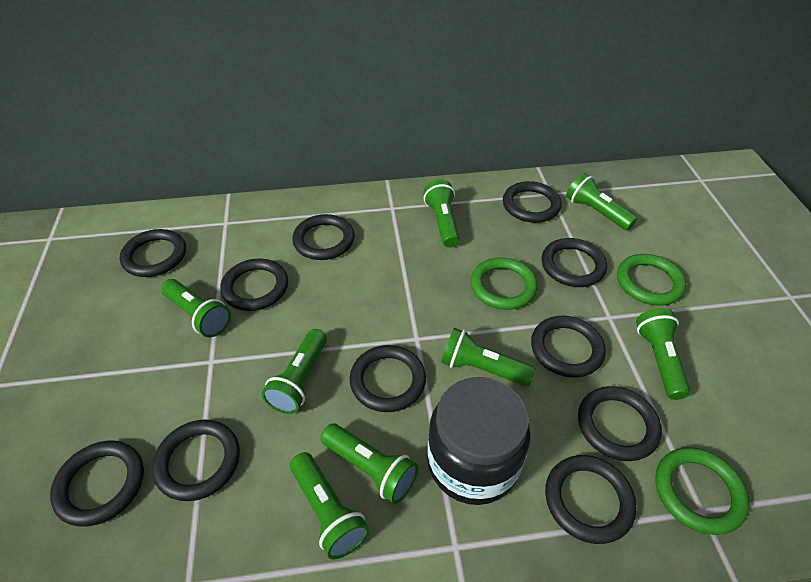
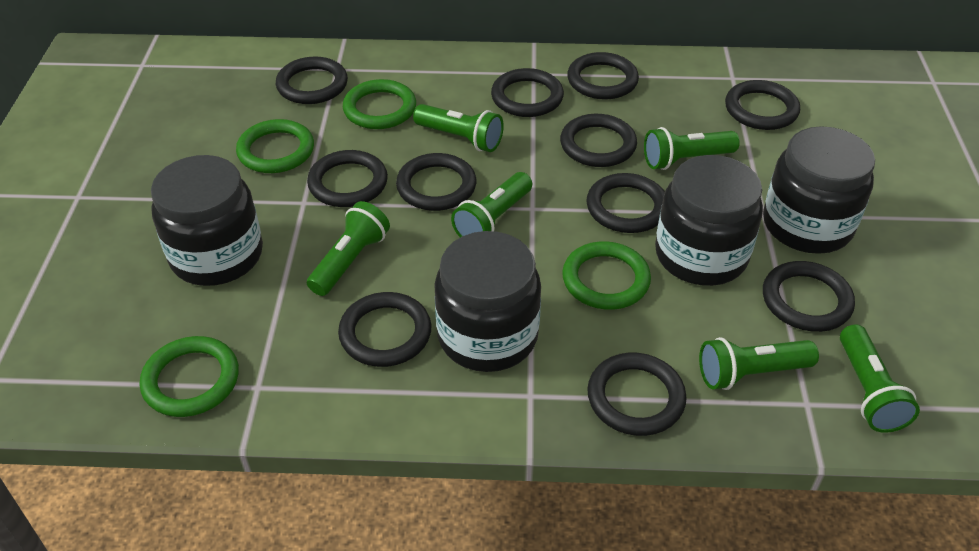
black jar: 1 -> 4
green flashlight: 8 -> 6
green ring: 3 -> 4

